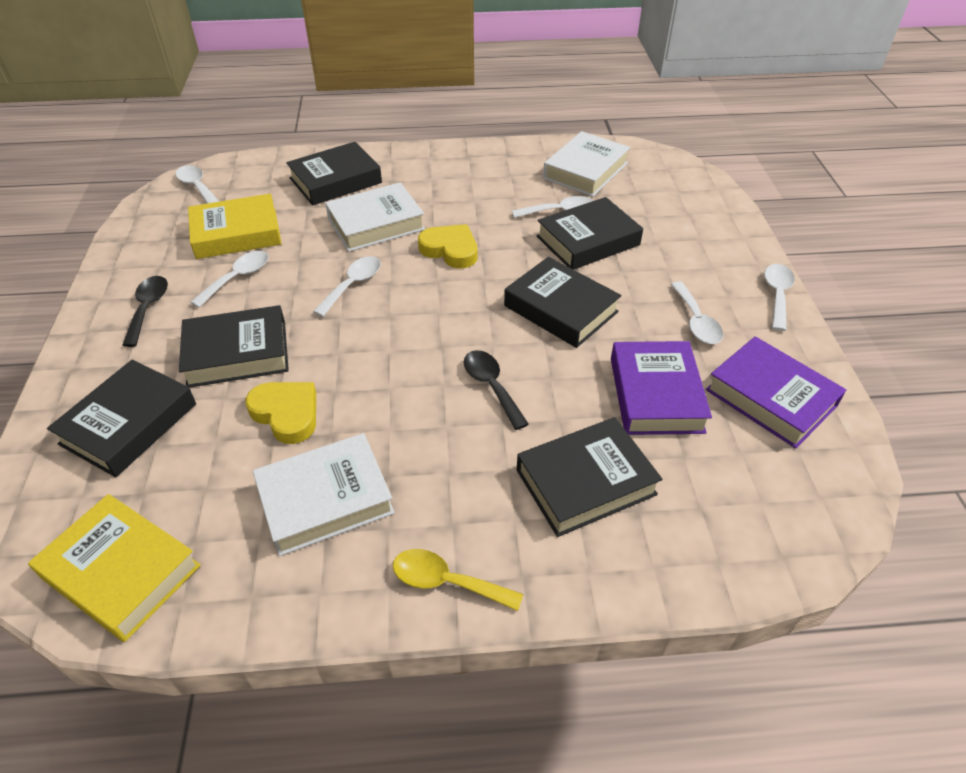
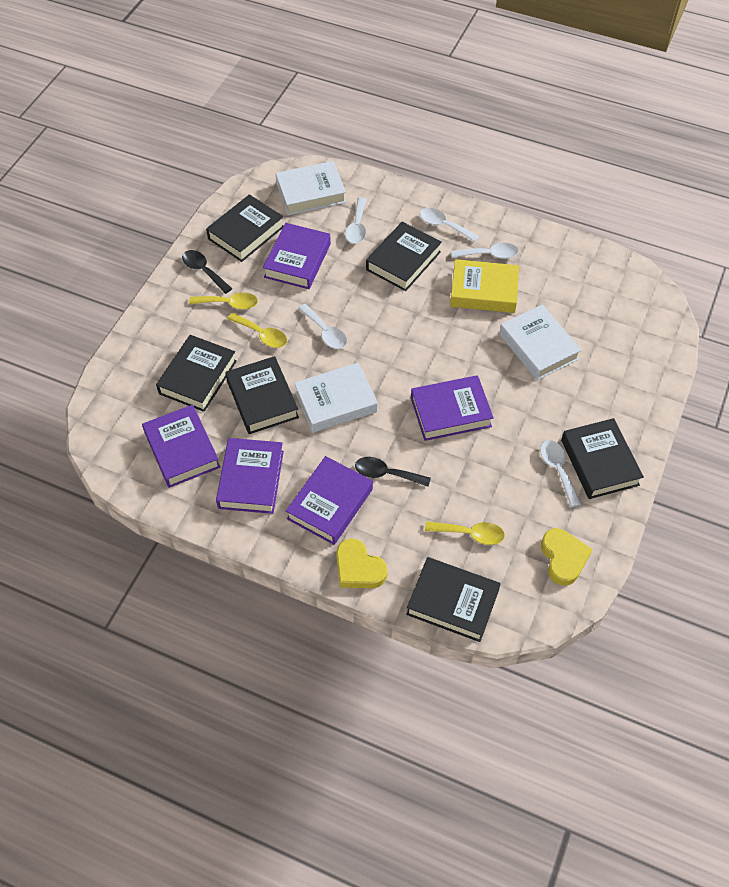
purple book: 2 -> 5
white spoon: 6 -> 5
yellow book: 2 -> 1
yellow spoon: 1 -> 3

